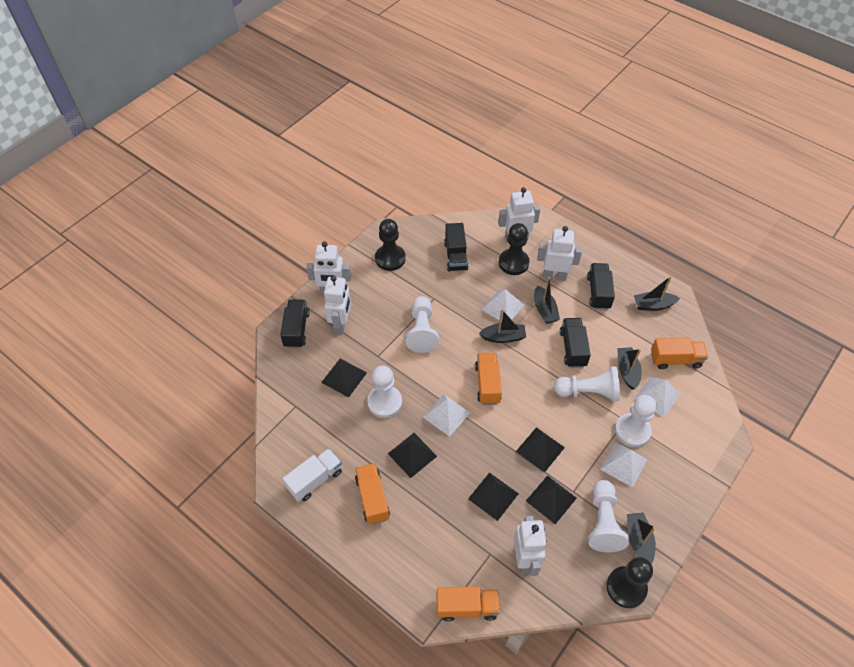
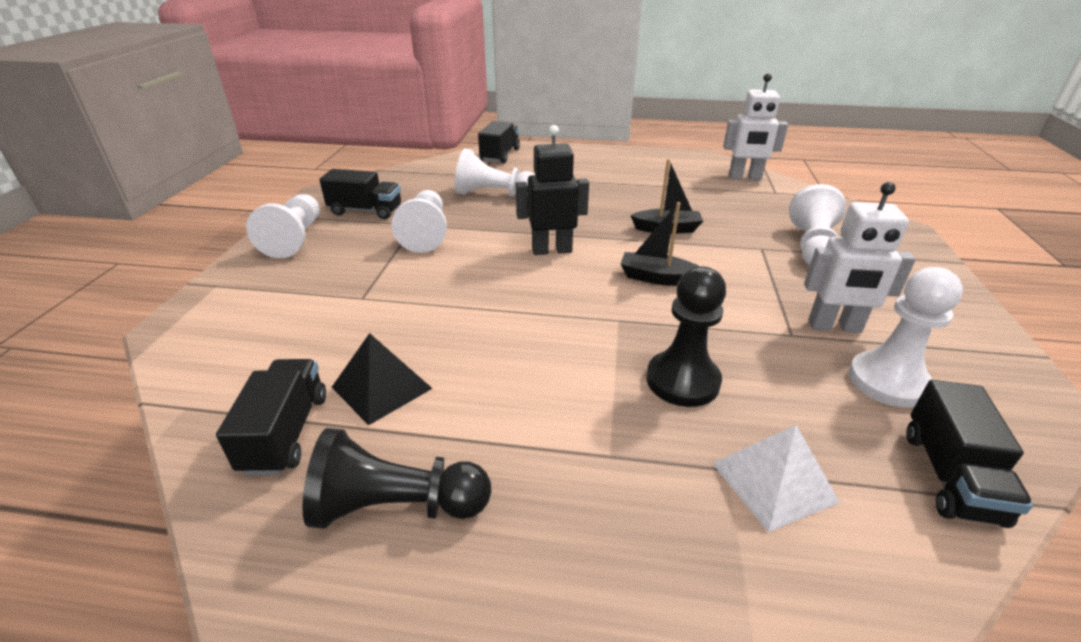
black boat: 5 -> 2
black pawn: 3 -> 2
black pyramid: 5 -> 1
black robot: 0 -> 1
orange truck: 4 -> 0
white pyramid: 4 -> 1
white robot: 5 -> 2
white truck: 1 -> 0

